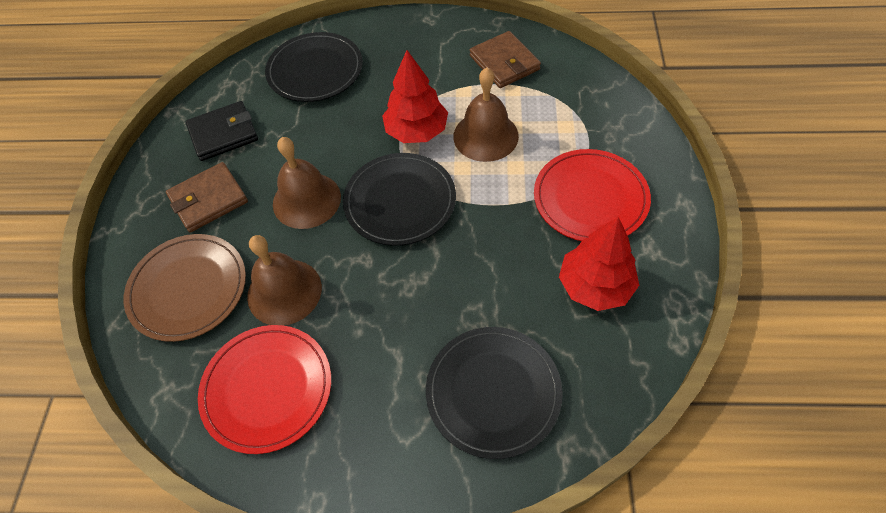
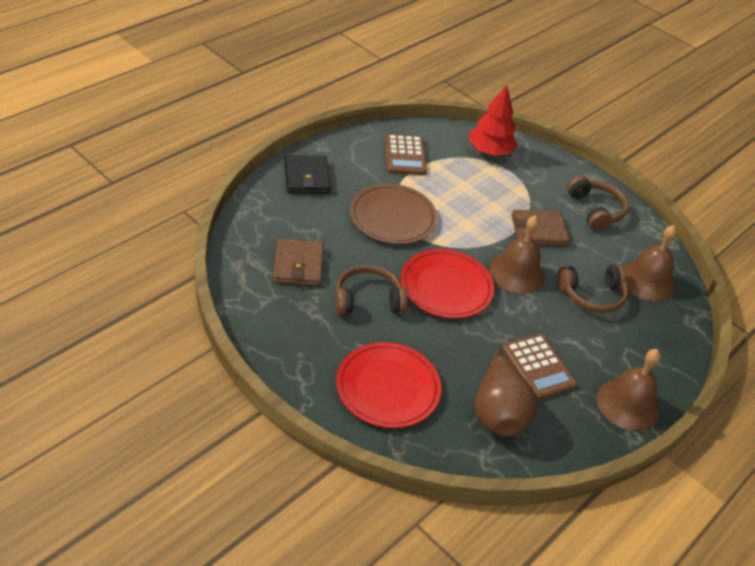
black plate: 3 -> 0
brown calculator: 0 -> 2
brown headphones: 0 -> 3
brown pear: 0 -> 1
red tree: 2 -> 1

